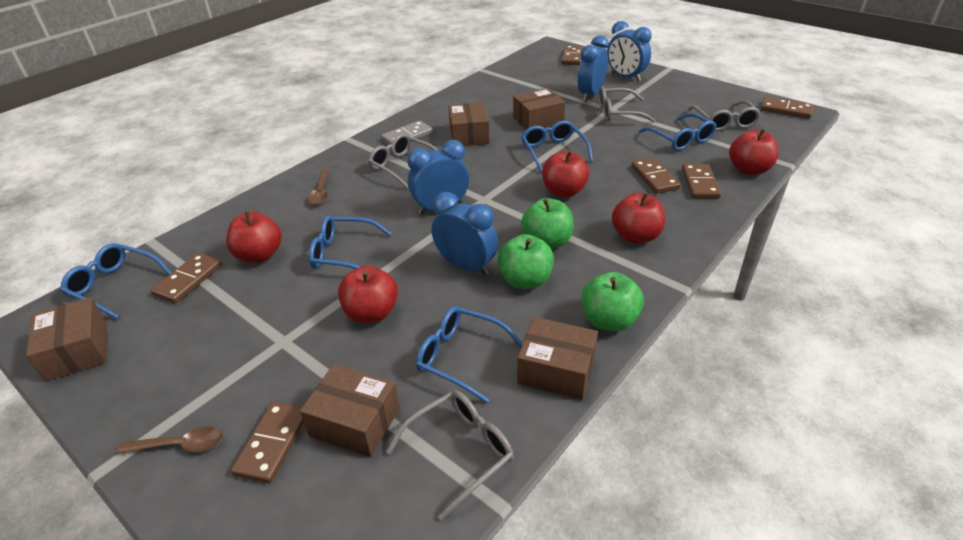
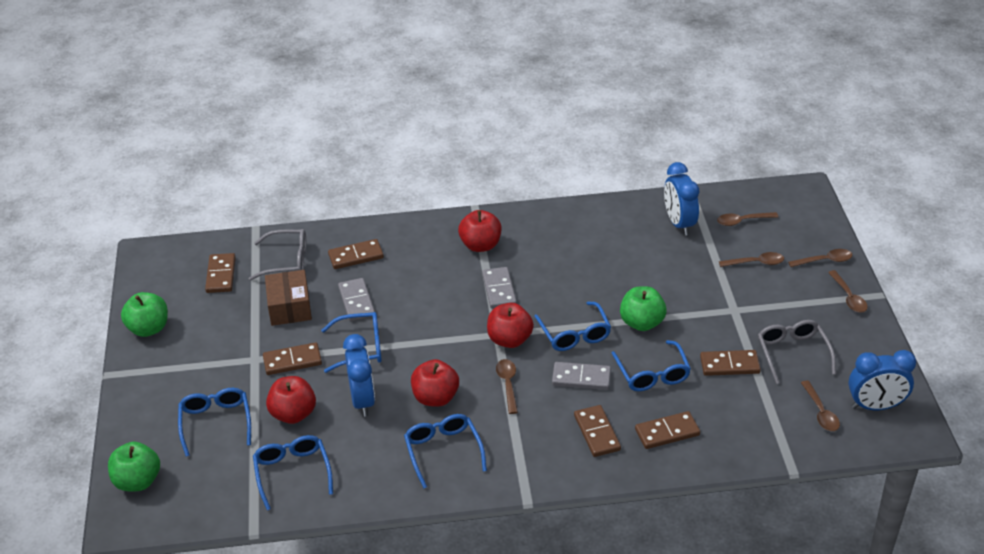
blue clock: 4 -> 3
blue glasses: 5 -> 6
brown box: 5 -> 1
brown spoon: 2 -> 6
grey domino: 1 -> 3
grey glasses: 4 -> 2
red apple: 5 -> 4

